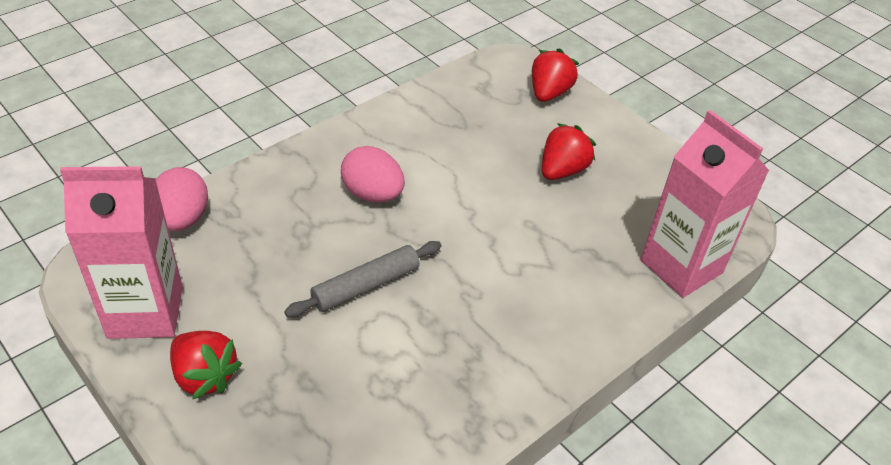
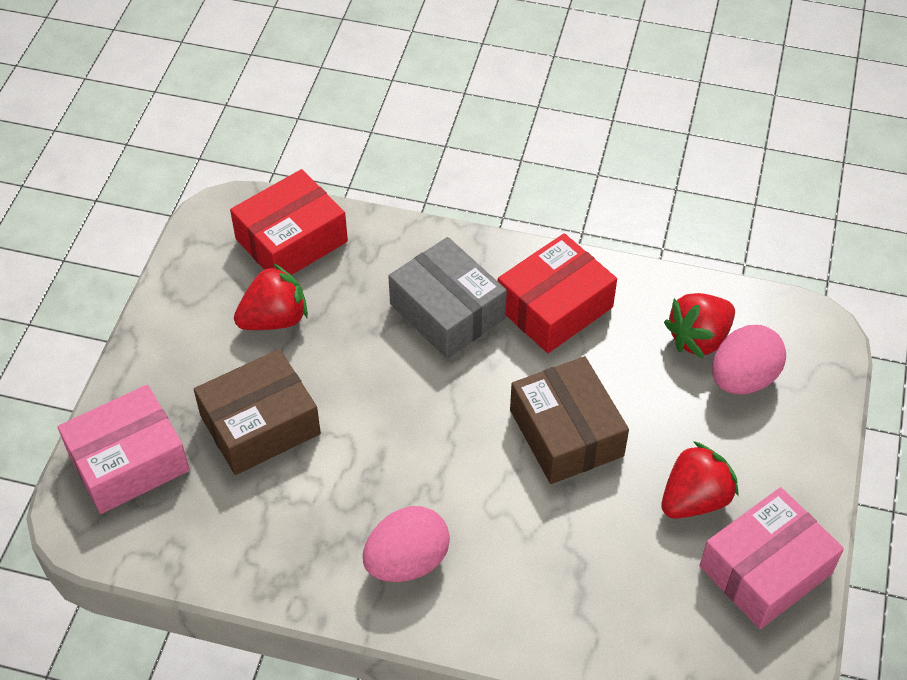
brown box: 0 -> 2
grey box: 0 -> 1
grey rolling pin: 1 -> 0
pink box: 0 -> 2
pink carton: 2 -> 0
red box: 0 -> 2

